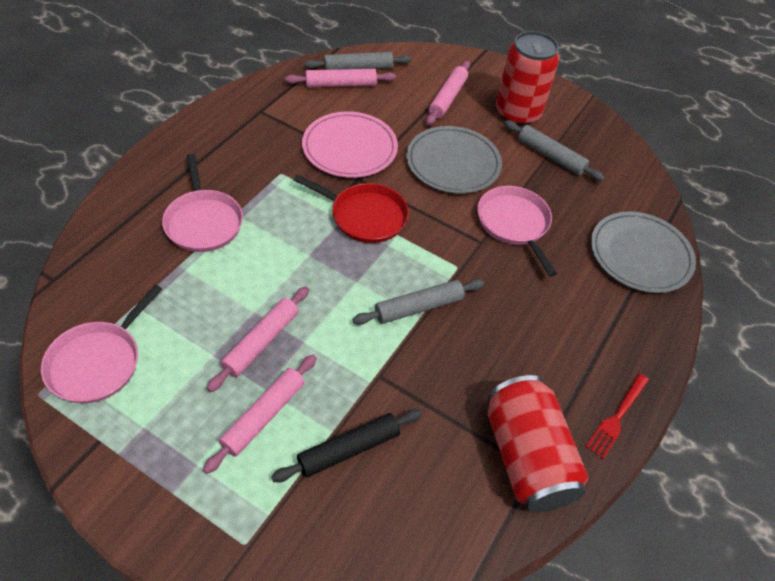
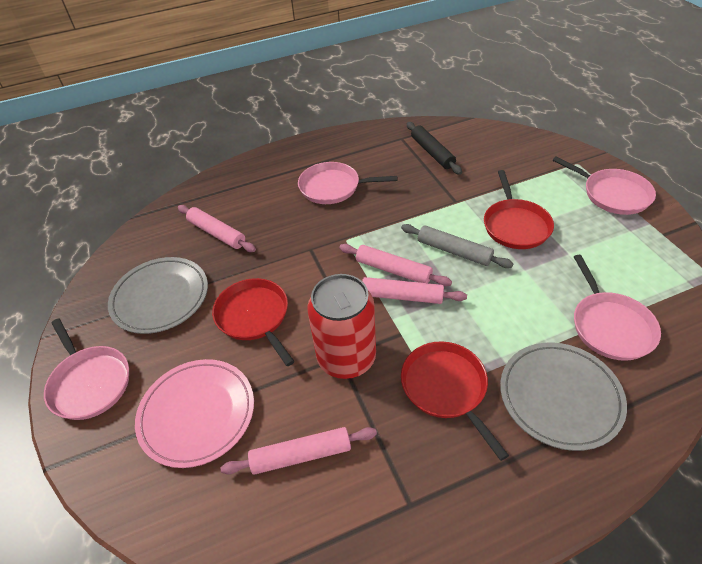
grey rolling pin: 3 -> 1
pink pan: 3 -> 4
red can: 2 -> 1
red fork: 1 -> 0
red pan: 1 -> 3

